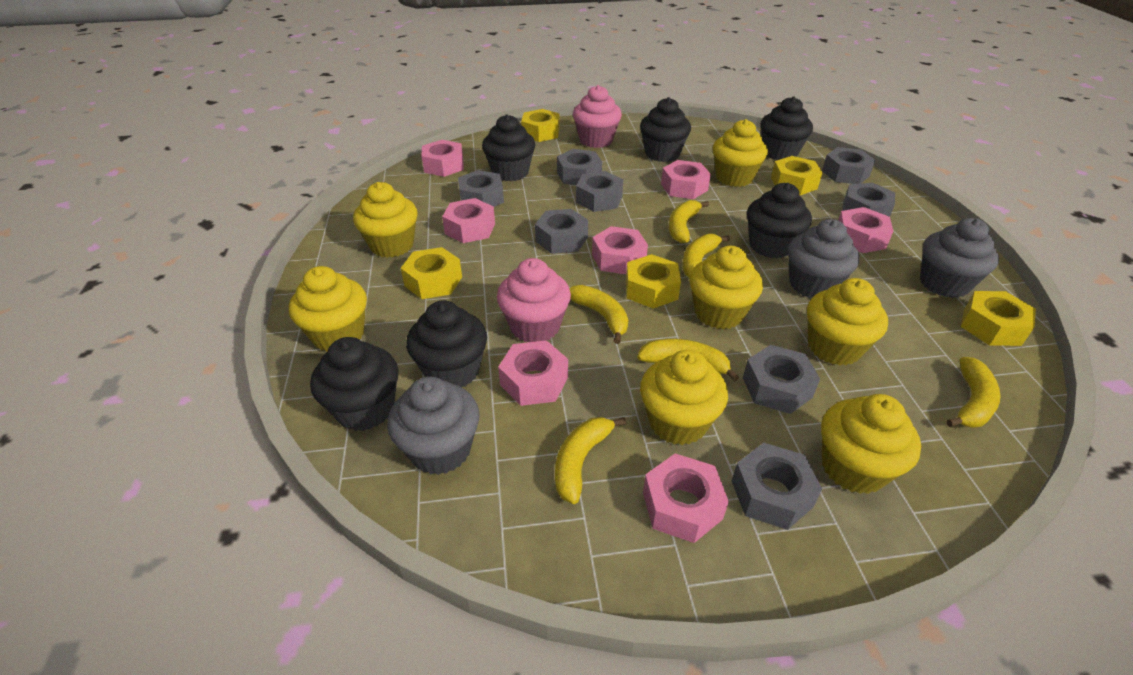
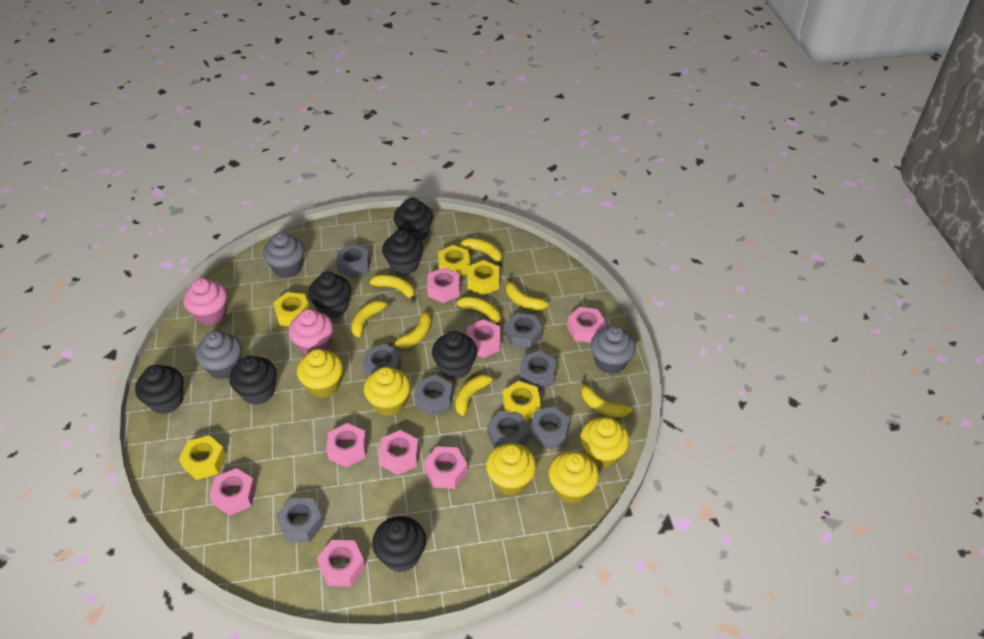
black cupcake: 6 -> 7
pink nut: 7 -> 8
yellow banana: 6 -> 8
yellow cupcake: 7 -> 5

